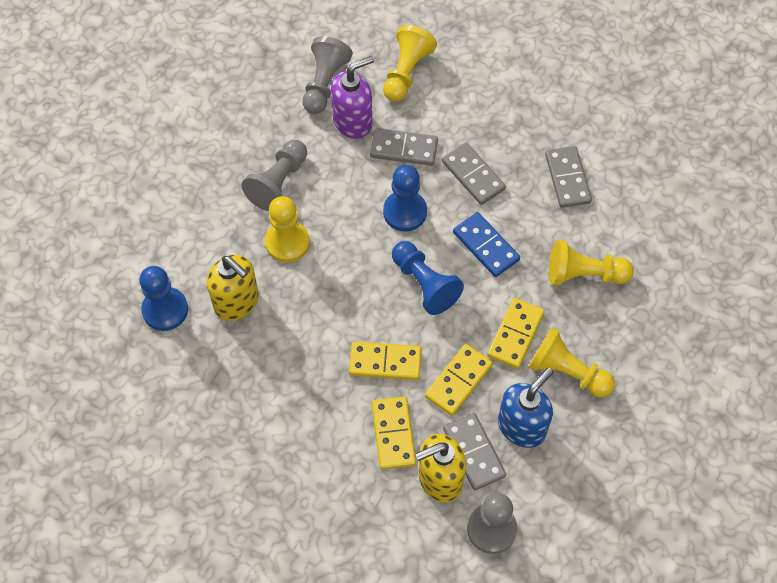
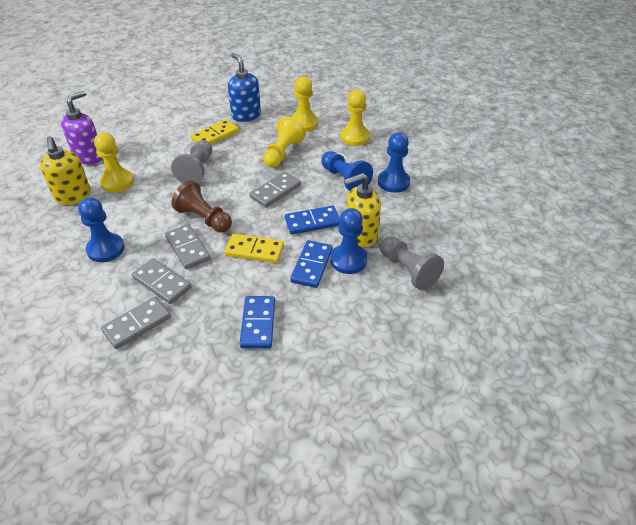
blue domino: 1 -> 3
blue pawn: 3 -> 4
brown pawn: 0 -> 1
grey pawn: 3 -> 2
yellow domino: 4 -> 2

